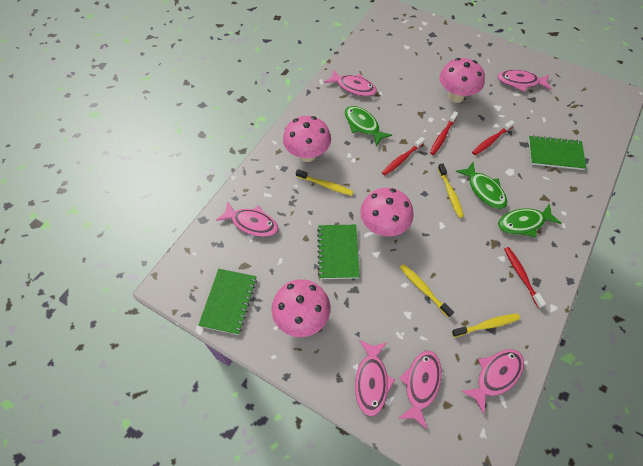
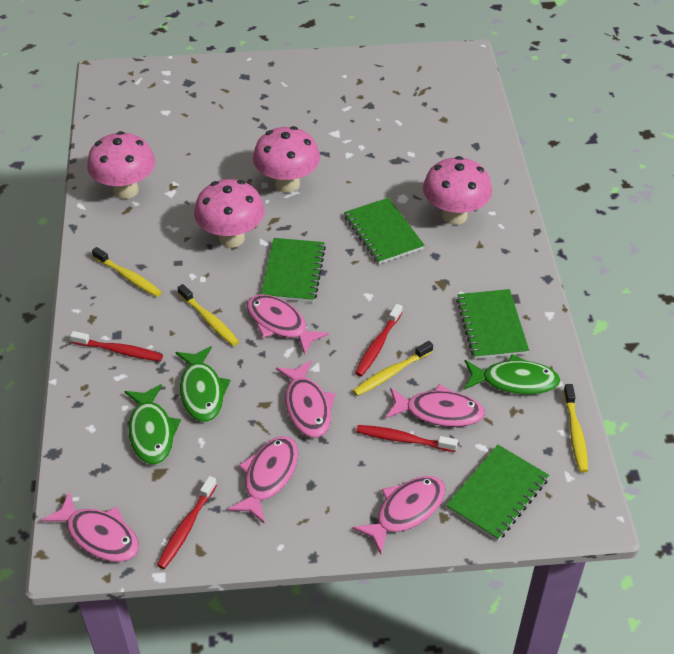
green notebook: 3 -> 4

